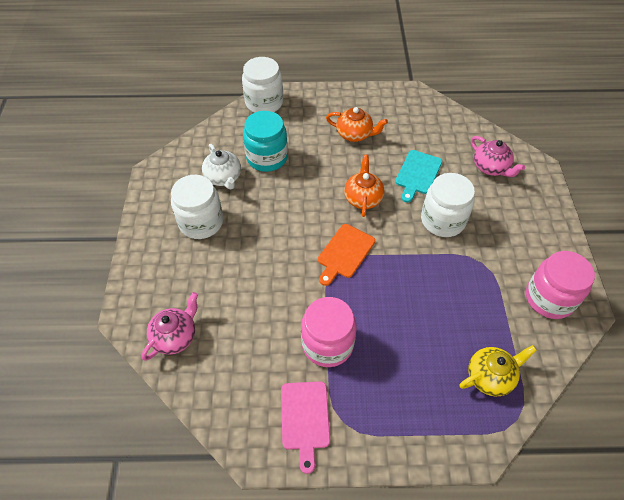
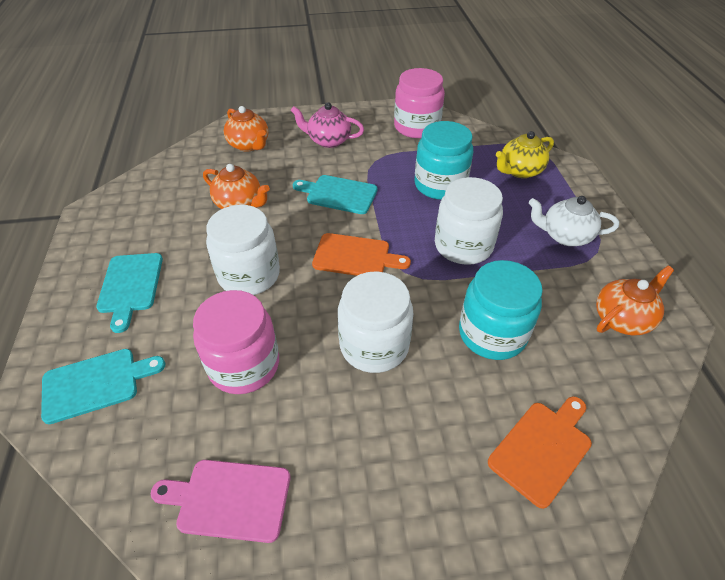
orange cutting board: 1 -> 2
orange teapot: 2 -> 3
pink teapot: 2 -> 1
turquoise cutting board: 1 -> 3
turquoise jar: 1 -> 2

